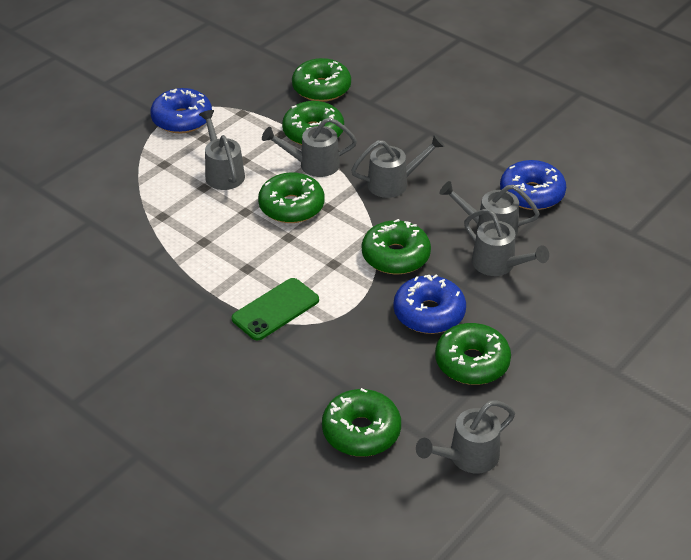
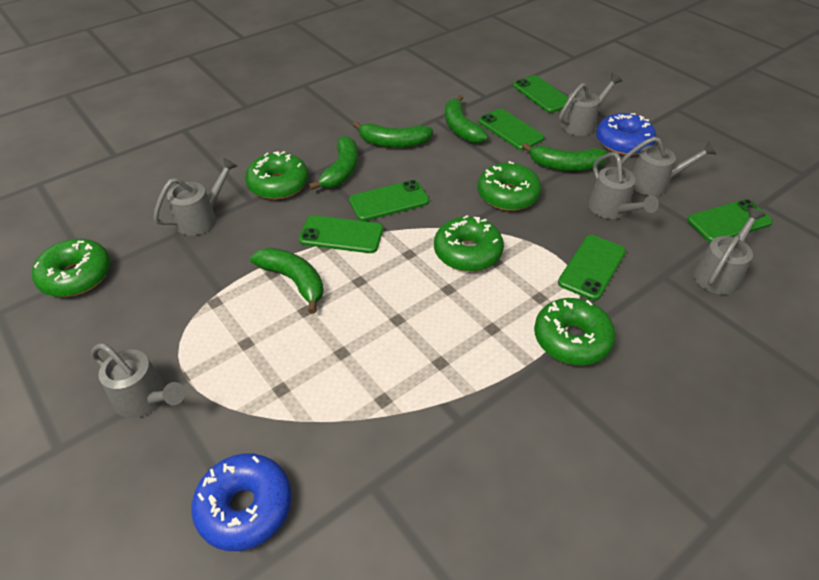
blue donut: 3 -> 2
green banana: 0 -> 5
green donut: 6 -> 5
green phone: 1 -> 6

